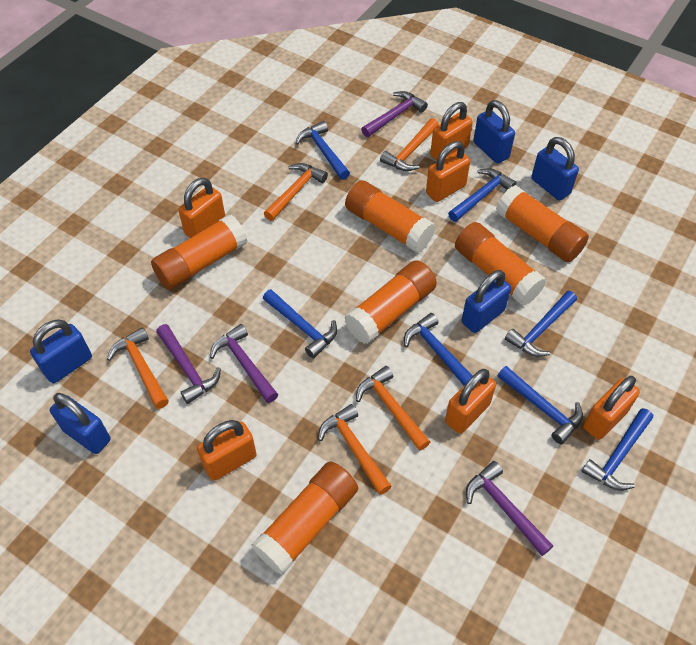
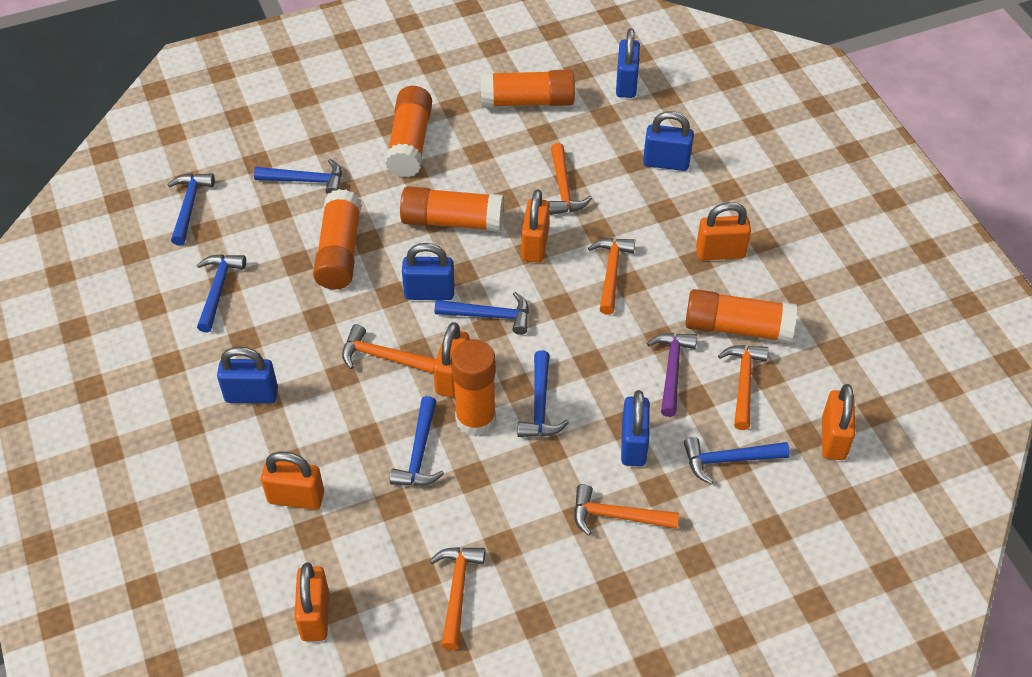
orange hammer: 5 -> 6
purple hammer: 4 -> 1

